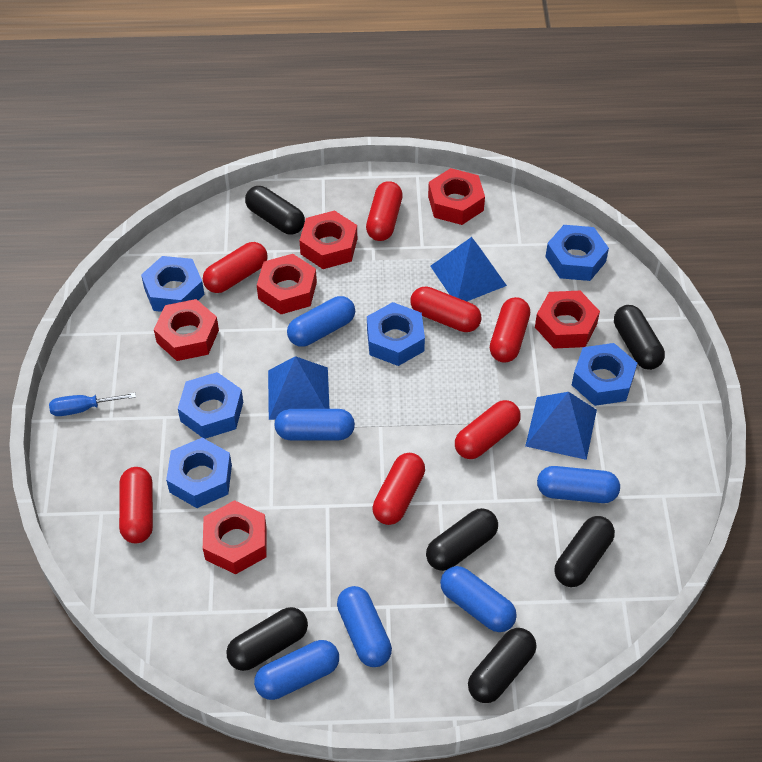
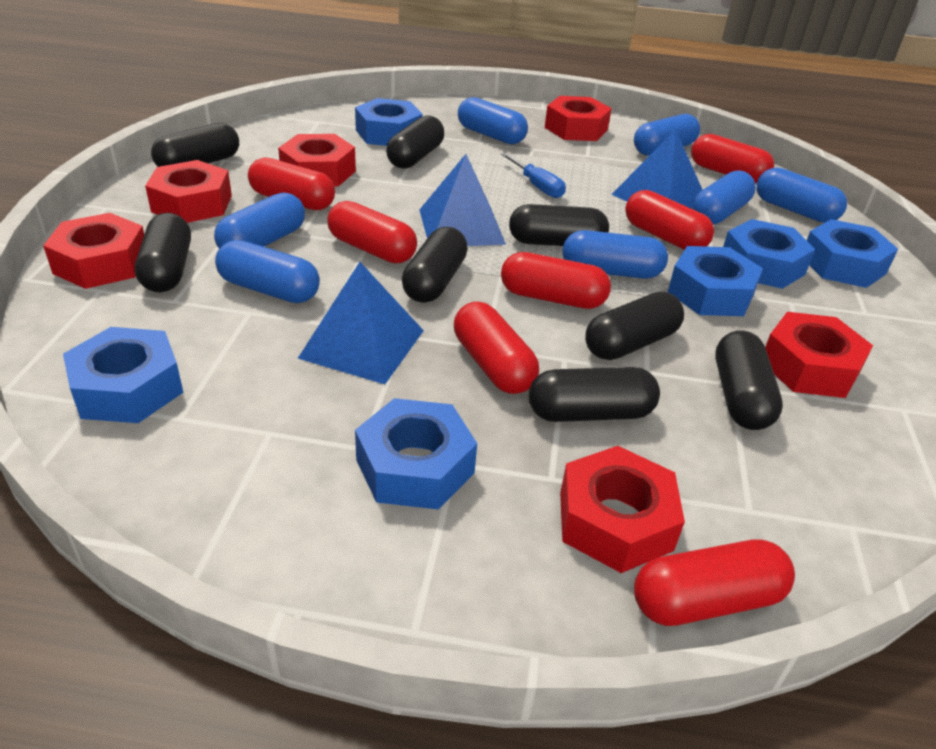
black capsule: 6 -> 8
blue capsule: 6 -> 7

